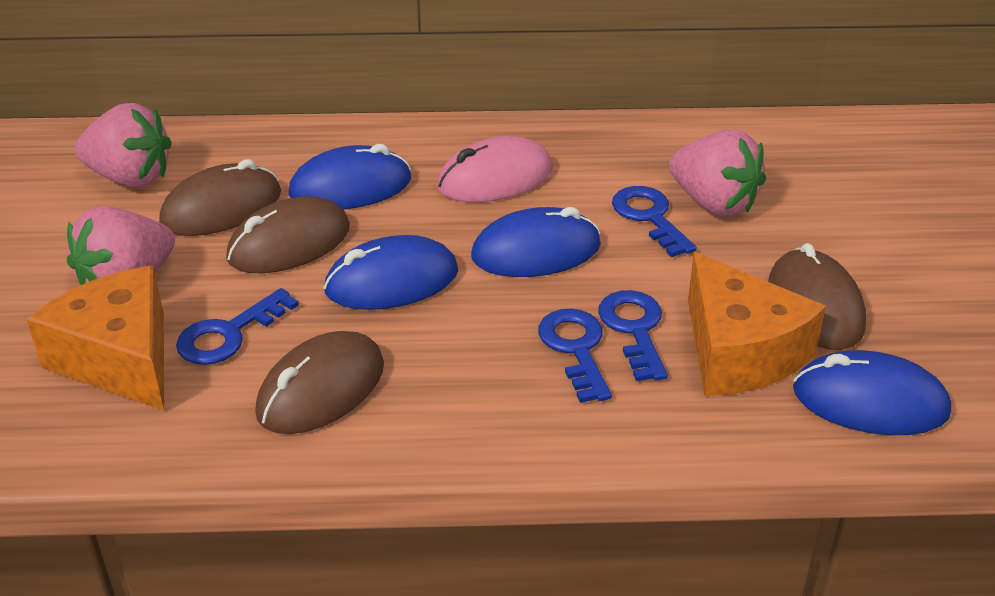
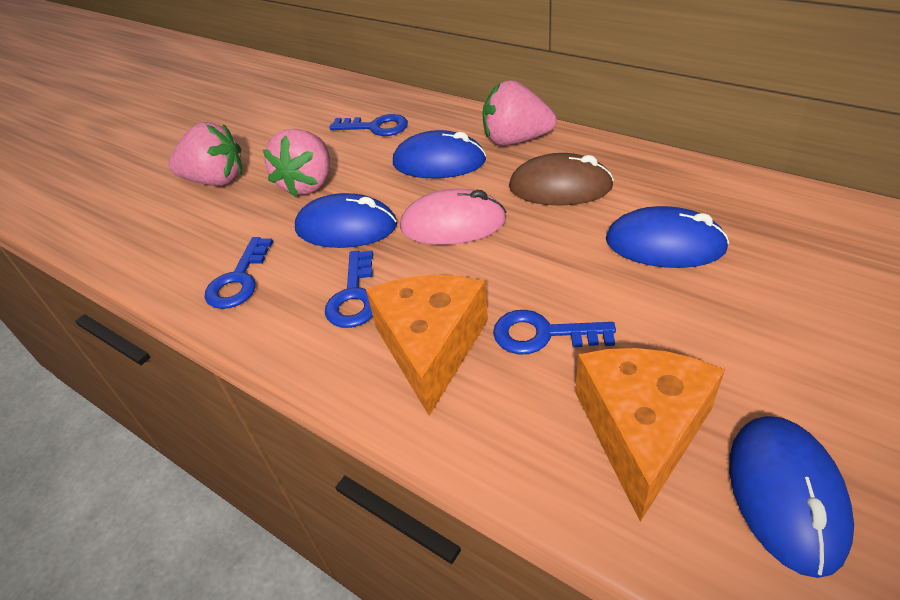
brown mouse: 4 -> 1

